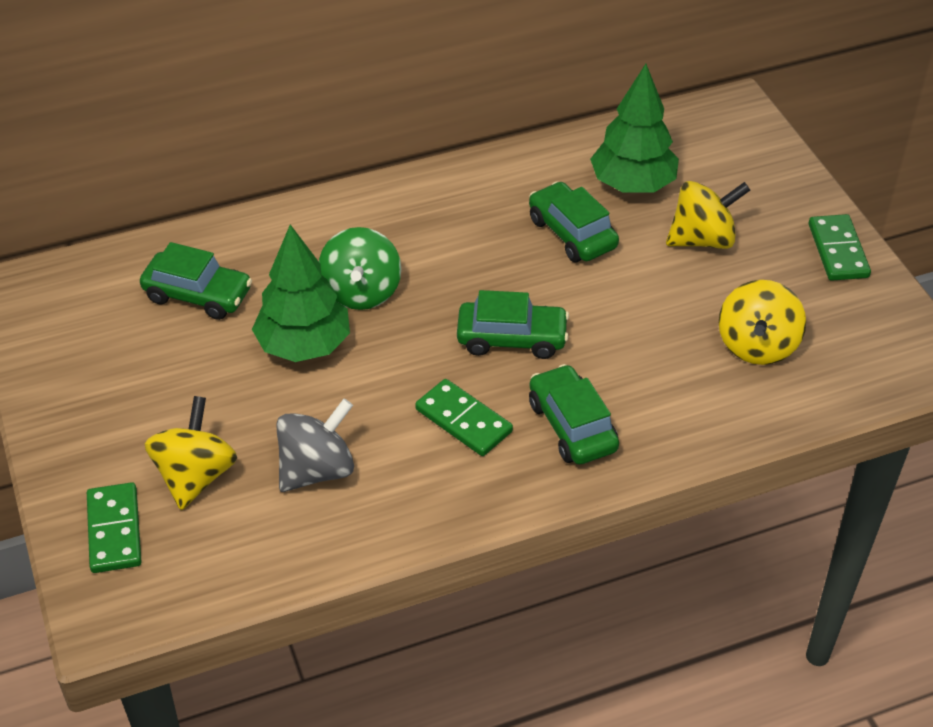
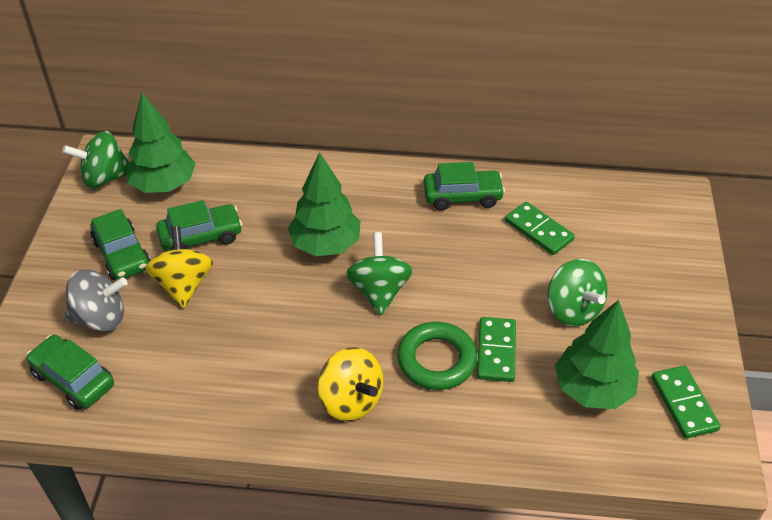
green ring: 0 -> 1
green spinning top: 1 -> 3
green tree: 2 -> 3
yellow spinning top: 3 -> 2

